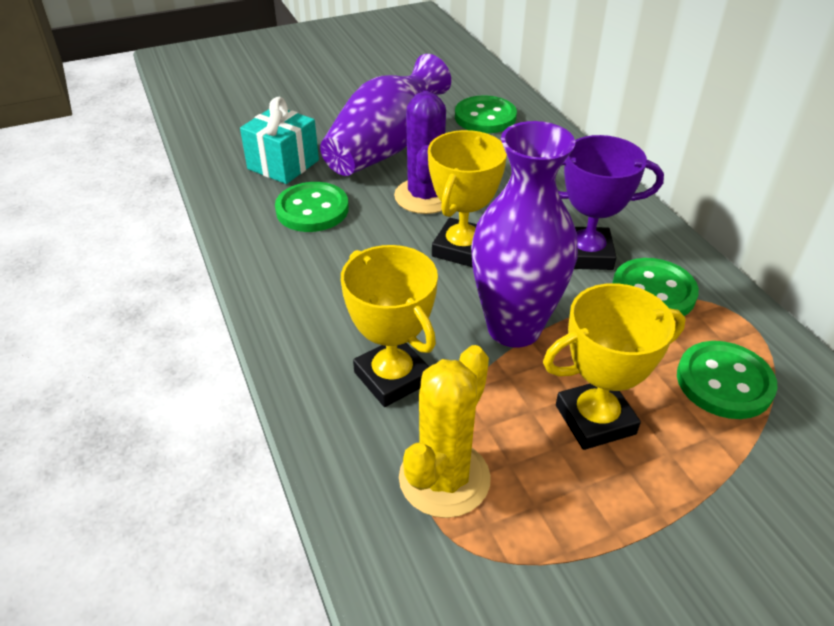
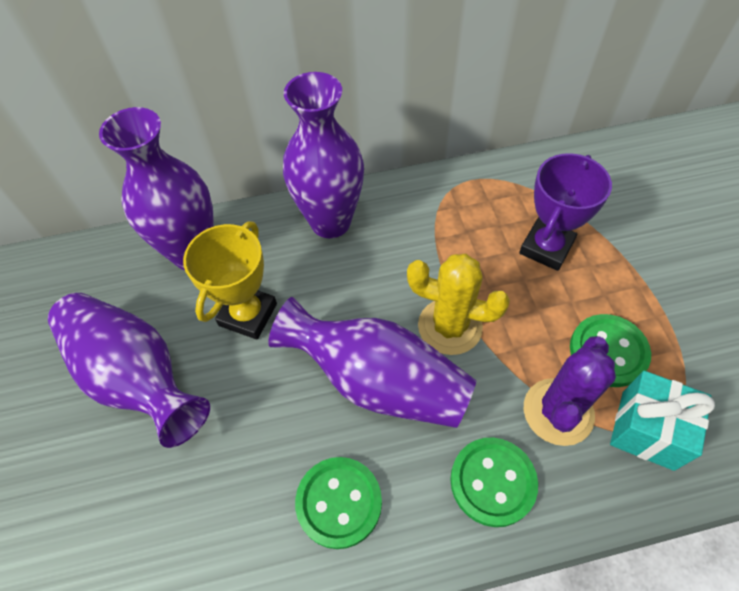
green button: 4 -> 3
purple vase: 2 -> 4
yellow trophy: 3 -> 1

